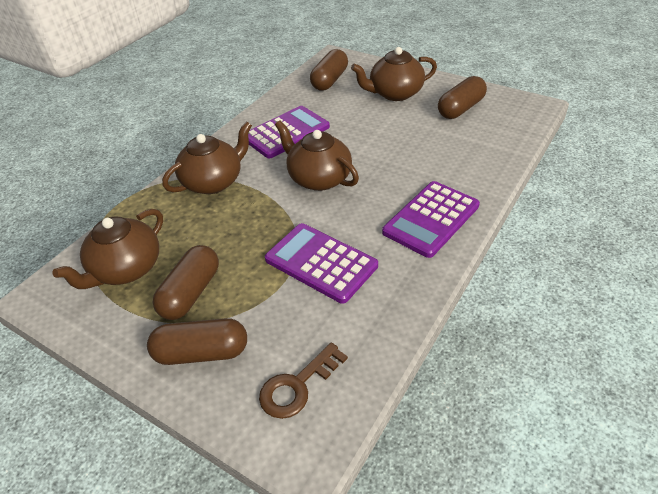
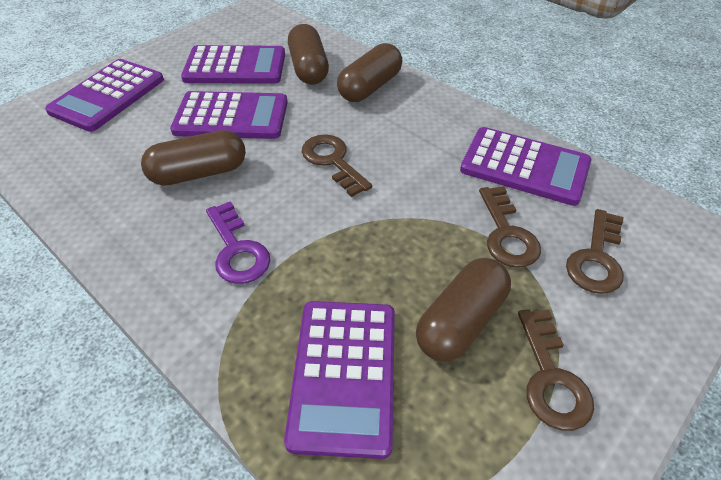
brown key: 1 -> 4
brown teapot: 4 -> 0
purple calculator: 3 -> 5
purple key: 0 -> 1

